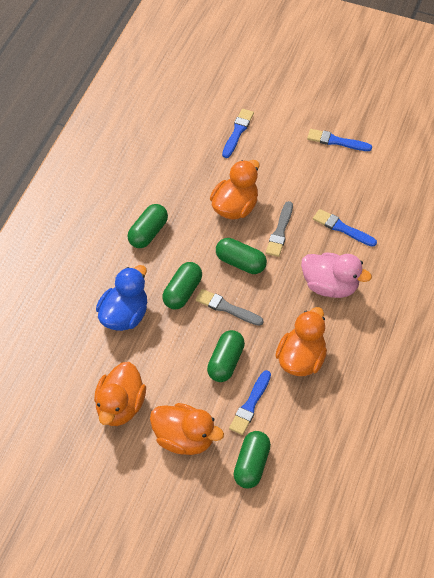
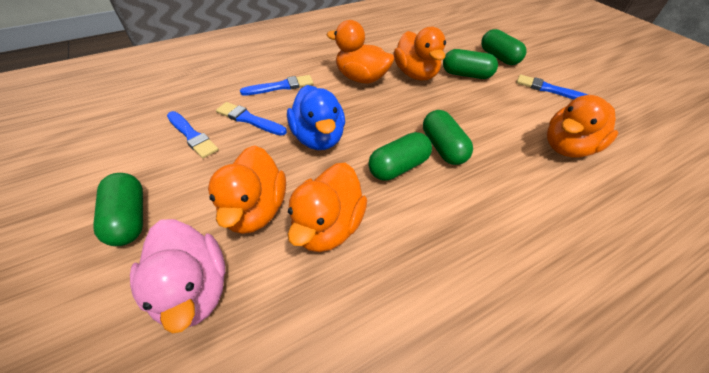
grey brush: 2 -> 0
orange duck: 4 -> 5

